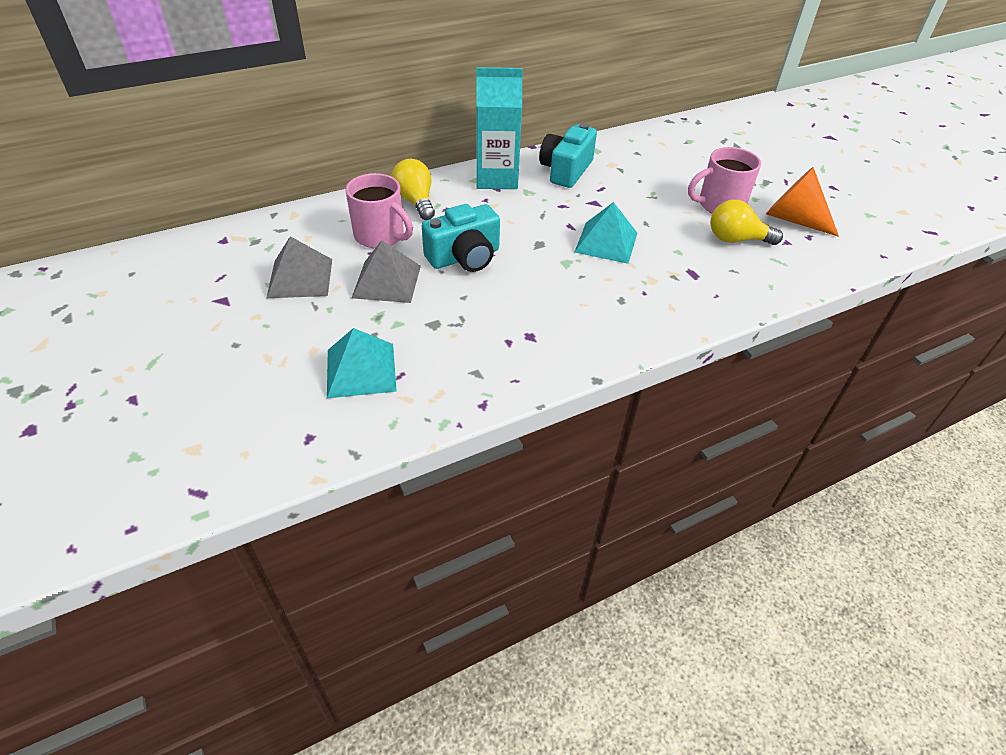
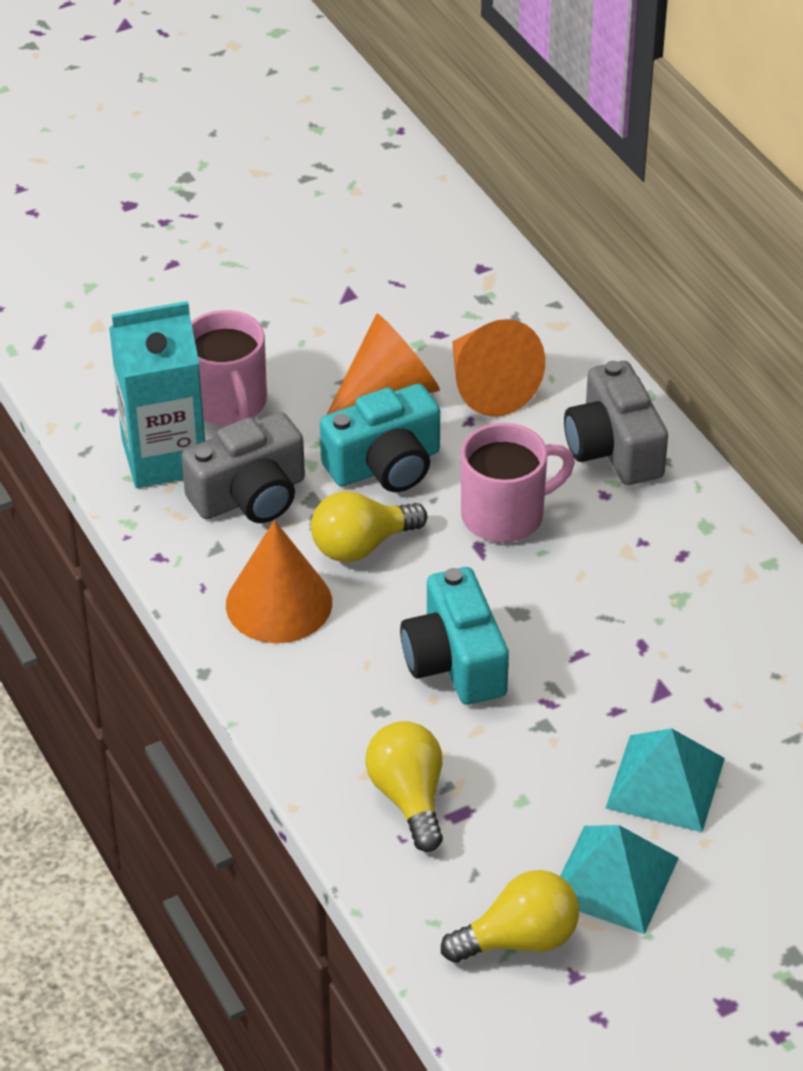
grey camera: 0 -> 2
grey pyramid: 2 -> 0
orange cone: 1 -> 3
yellow light bulb: 2 -> 3

